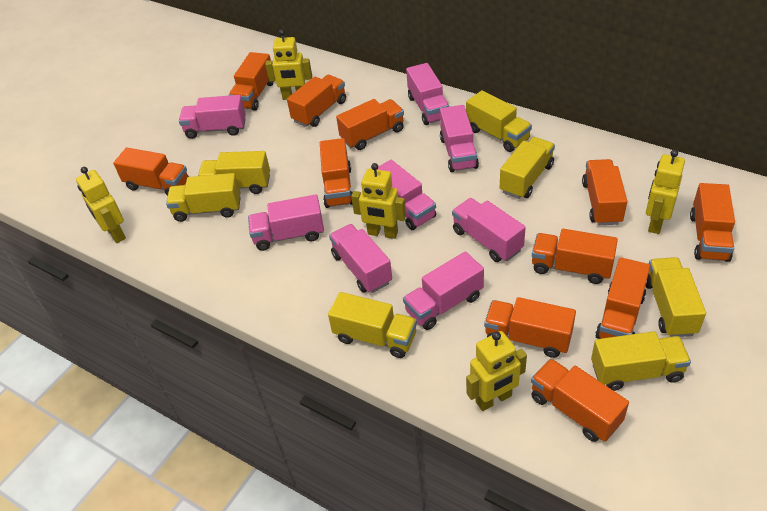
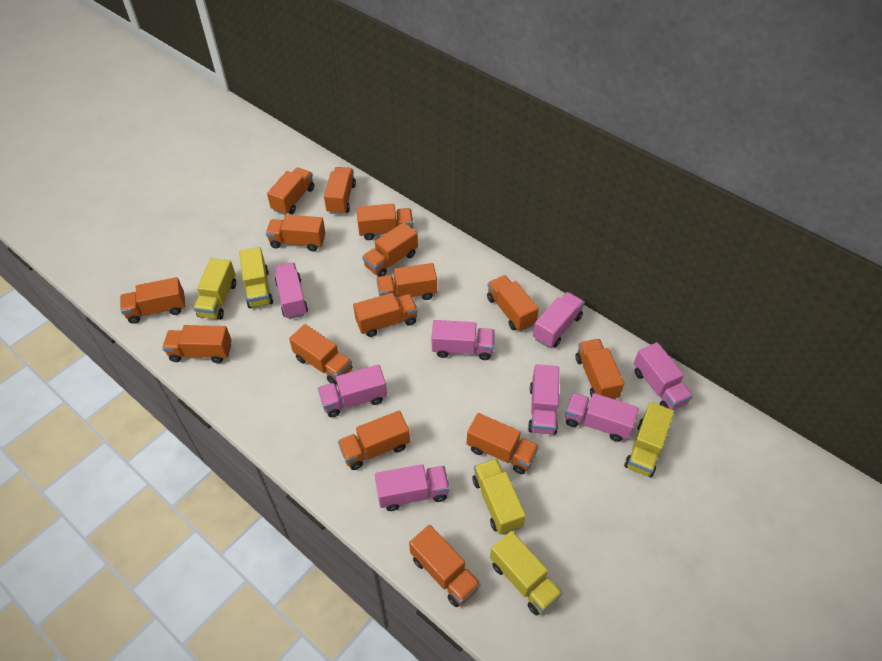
orange truck: 11 -> 15
yellow robot: 5 -> 0
yellow truck: 7 -> 5

